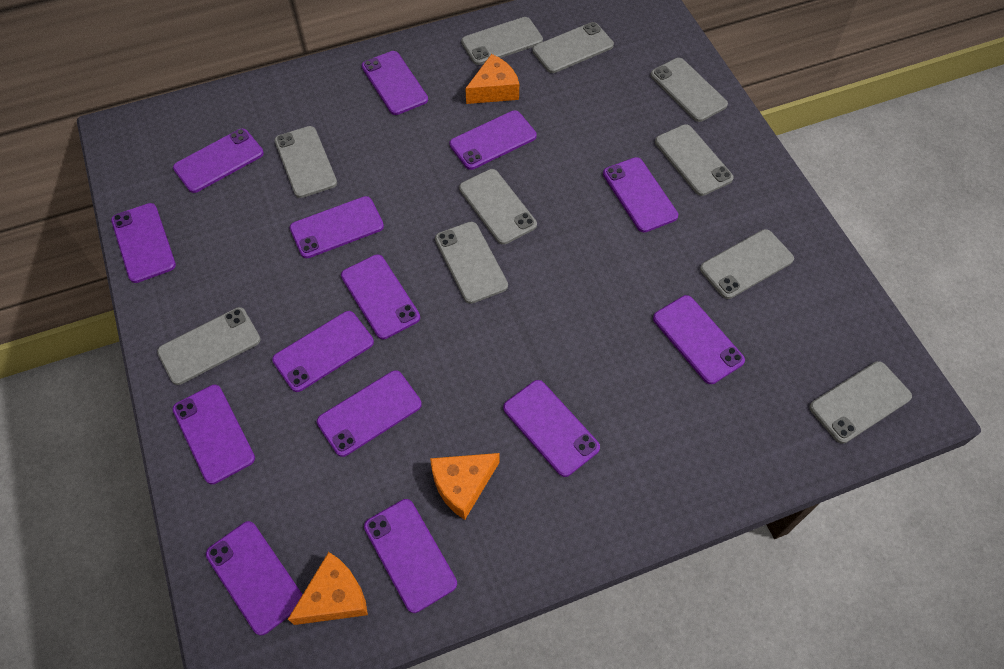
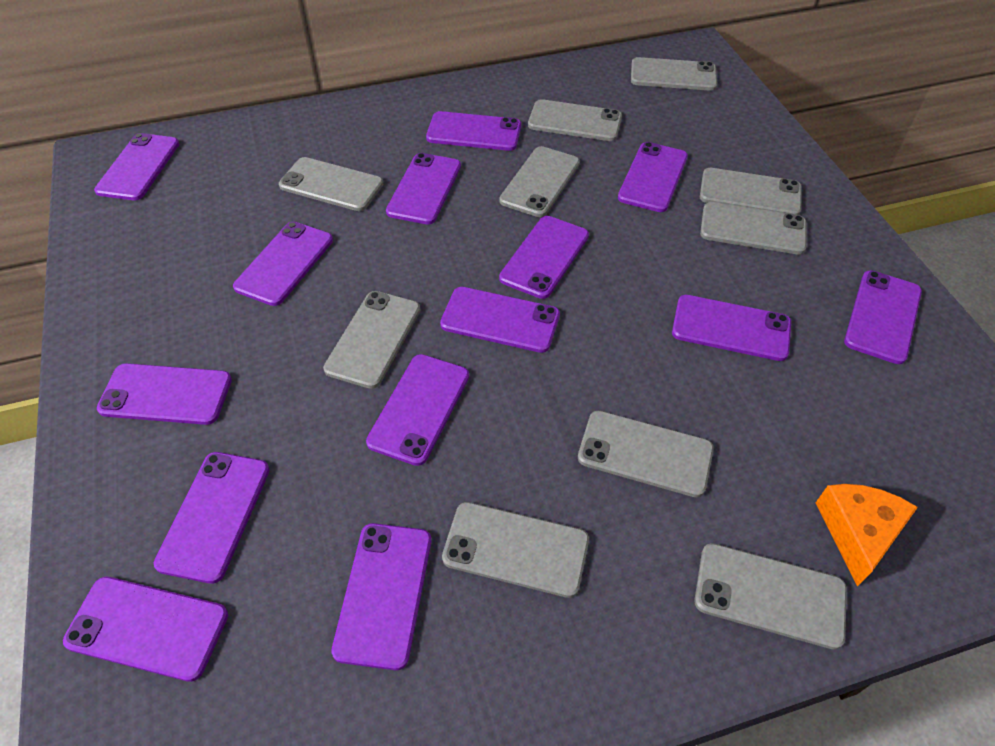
orange cheese: 3 -> 1

